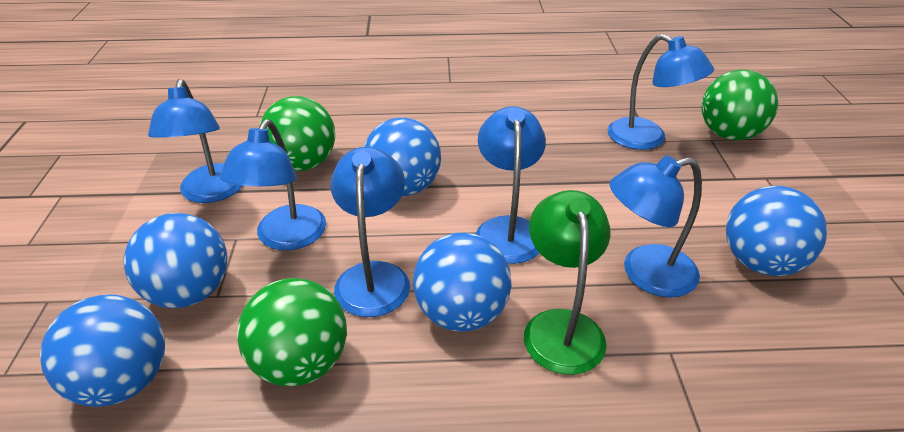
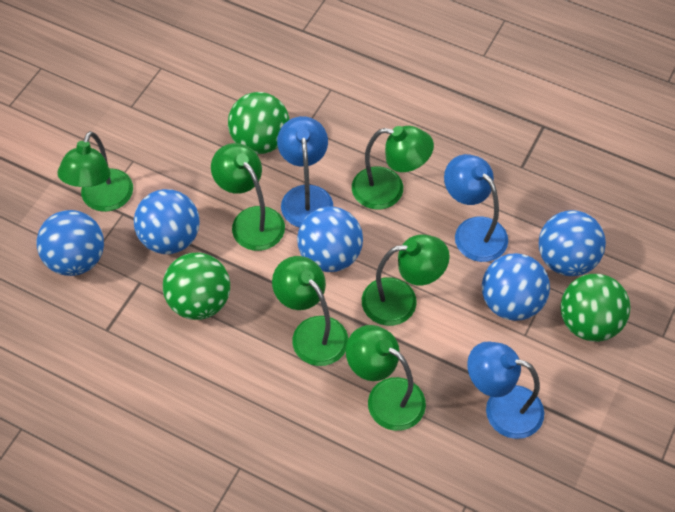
blue lamp: 6 -> 3
green lamp: 1 -> 6

